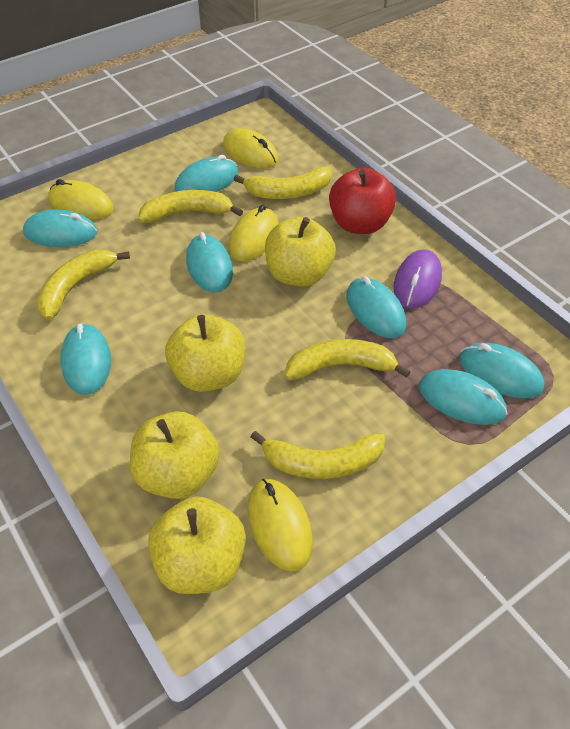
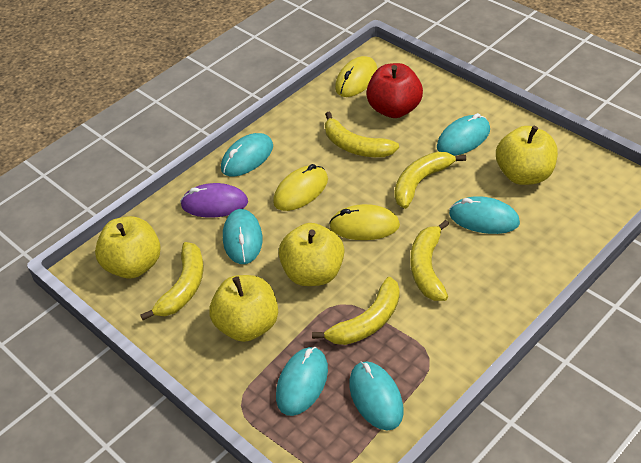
turquoise mouse: 7 -> 6
yellow mouse: 4 -> 3

